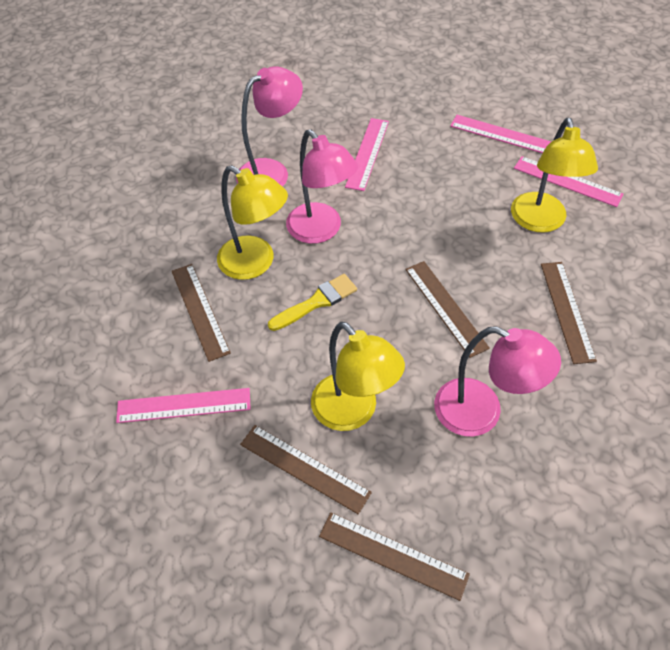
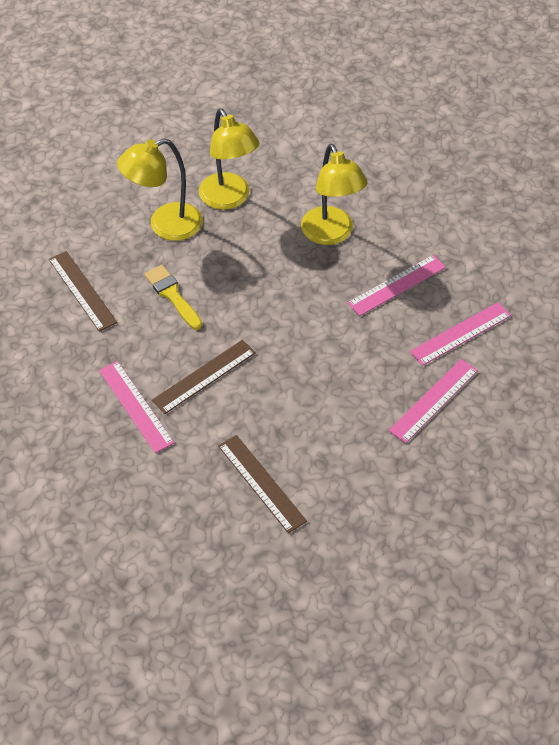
brown ruler: 5 -> 3
pink lamp: 3 -> 0

